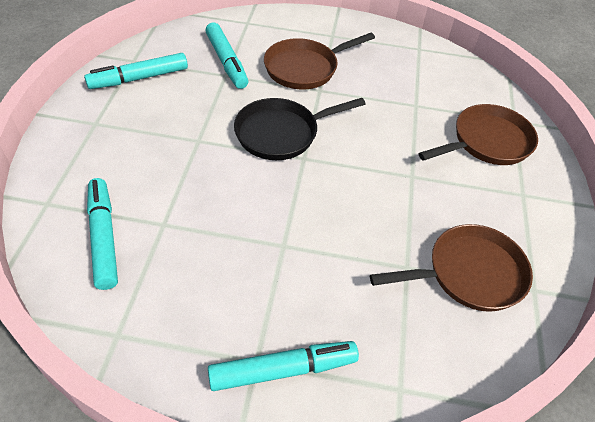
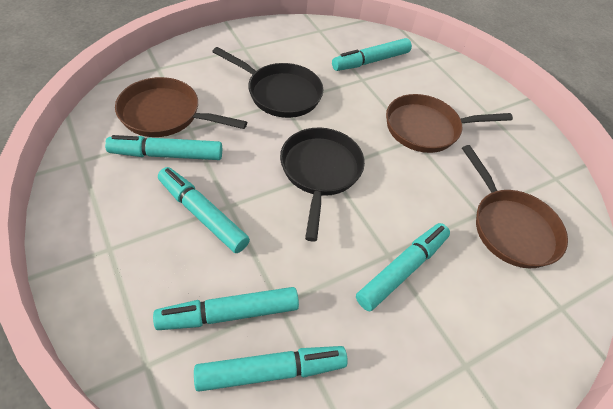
black pan: 1 -> 2
turquoise marker: 4 -> 6

